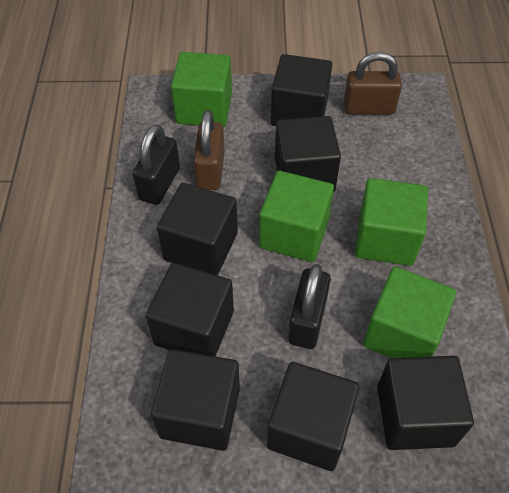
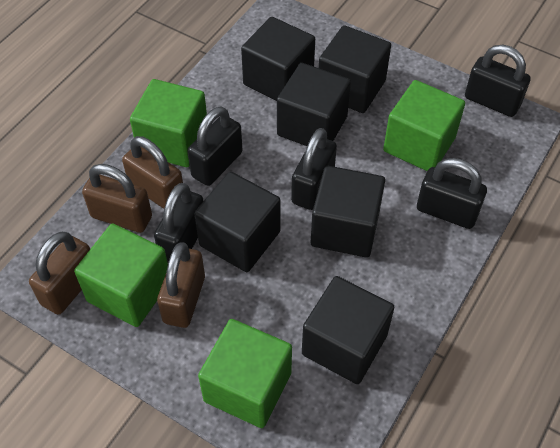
black cube: 7 -> 6
black padlock: 2 -> 5
brown padlock: 2 -> 4

